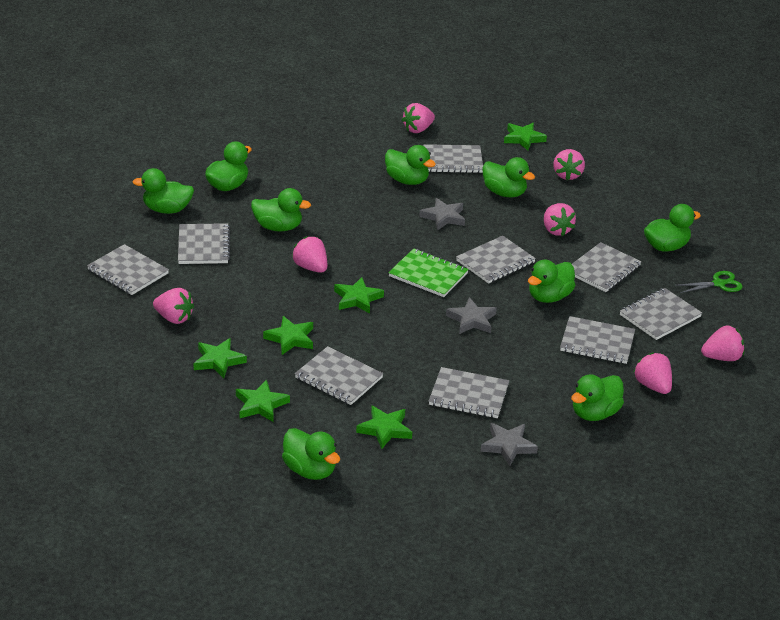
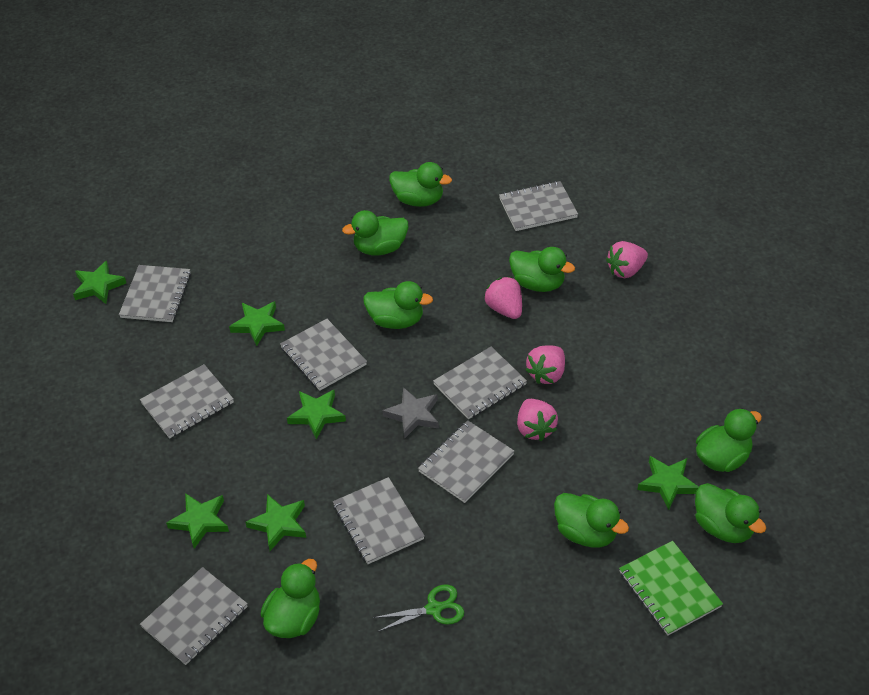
green duck: 9 -> 8
grey notebook: 9 -> 8
grey star: 3 -> 1
pink strawberry: 7 -> 4

